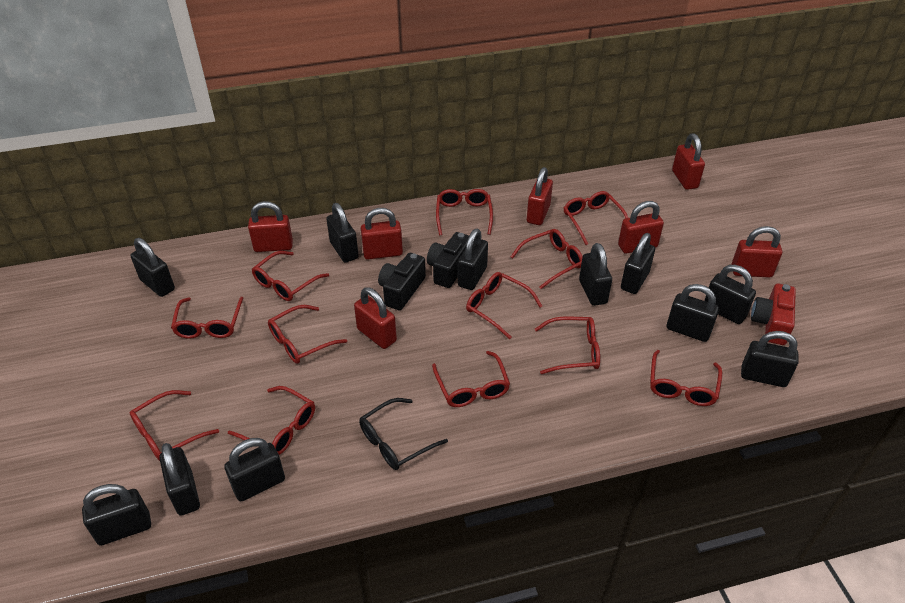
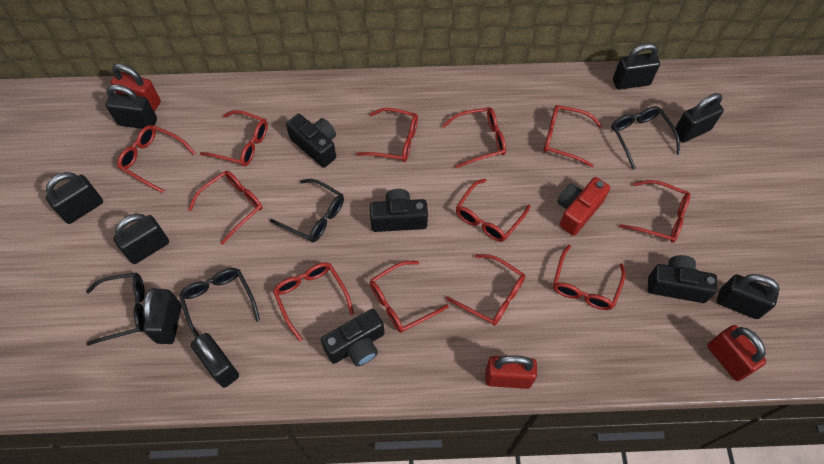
black camera: 2 -> 4
black glasses: 1 -> 4
black padlock: 11 -> 8
red padlock: 7 -> 3

